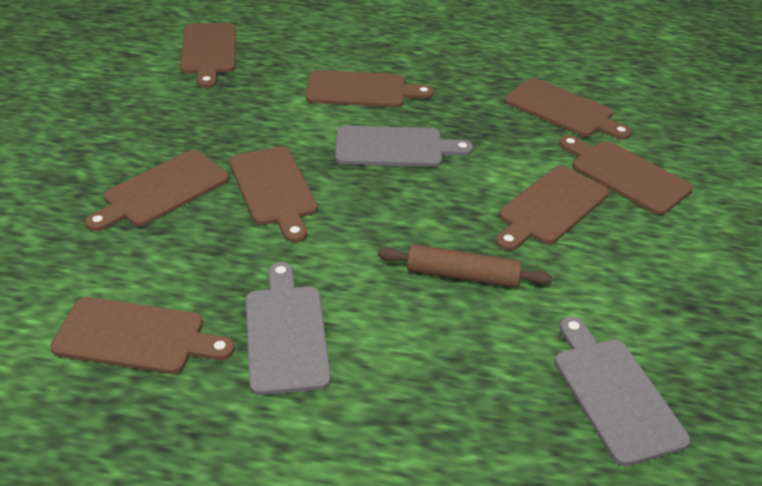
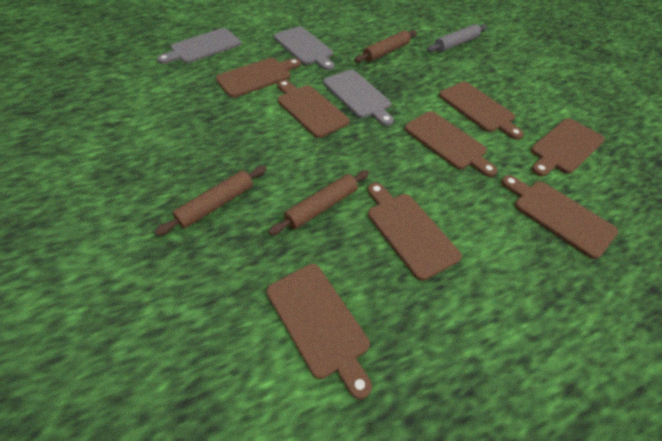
brown rolling pin: 1 -> 3
grey rolling pin: 0 -> 1

